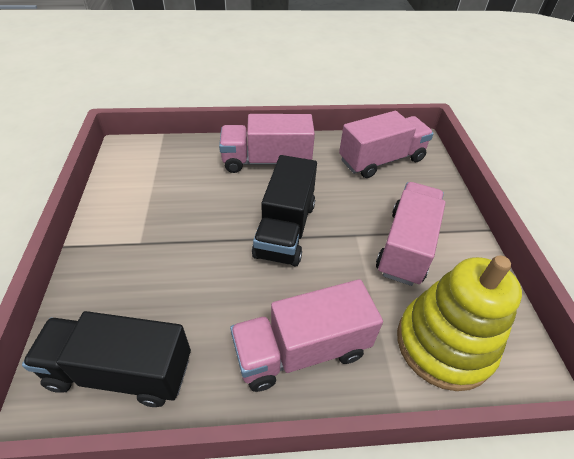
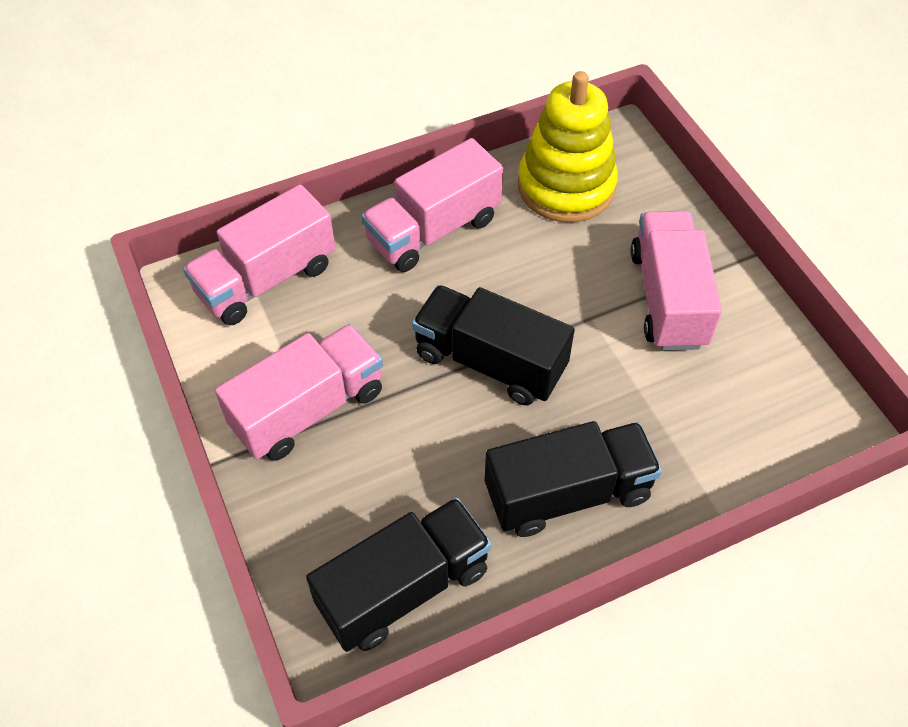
black truck: 2 -> 3

